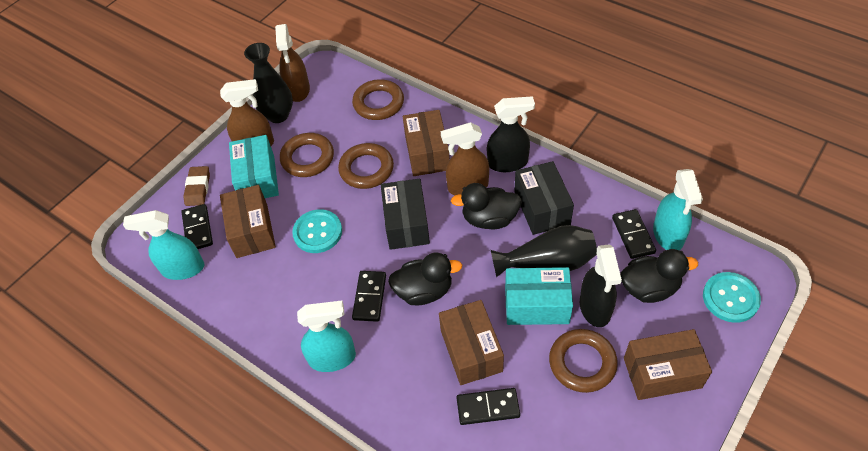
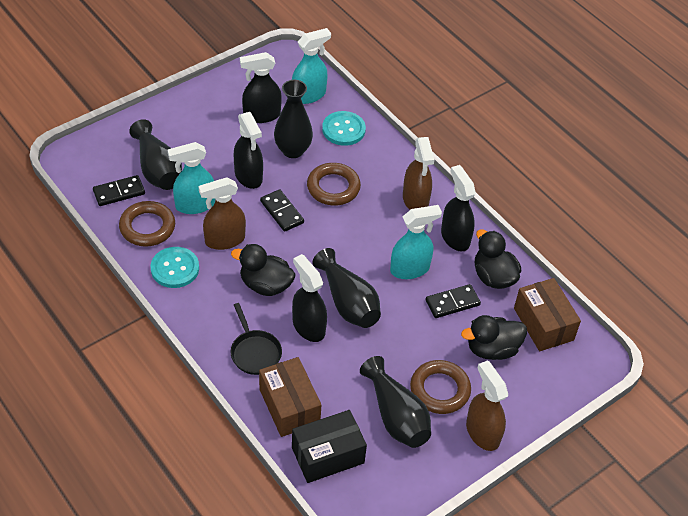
black box: 2 -> 1
black domino: 4 -> 3
black pan: 0 -> 1
black spray bottle: 2 -> 4
black vase: 2 -> 4
brown box: 4 -> 2
brown eraser: 1 -> 0
brown ring: 4 -> 3
turquoise box: 2 -> 0

